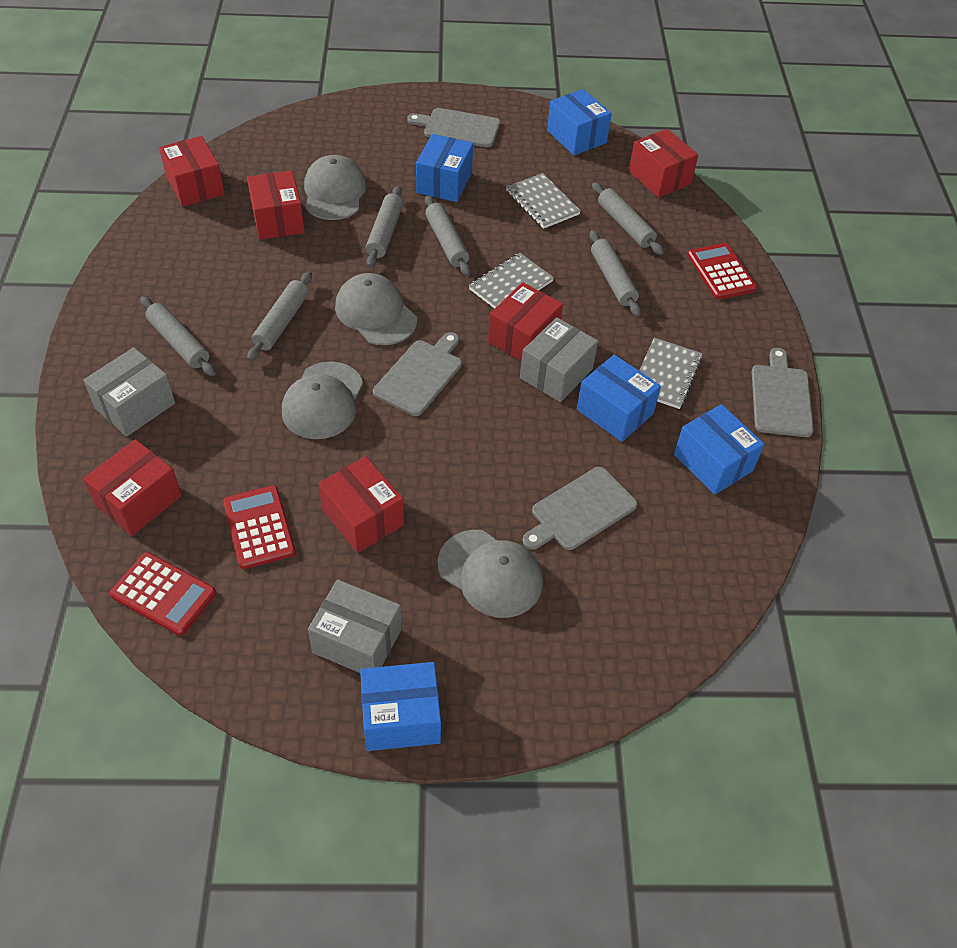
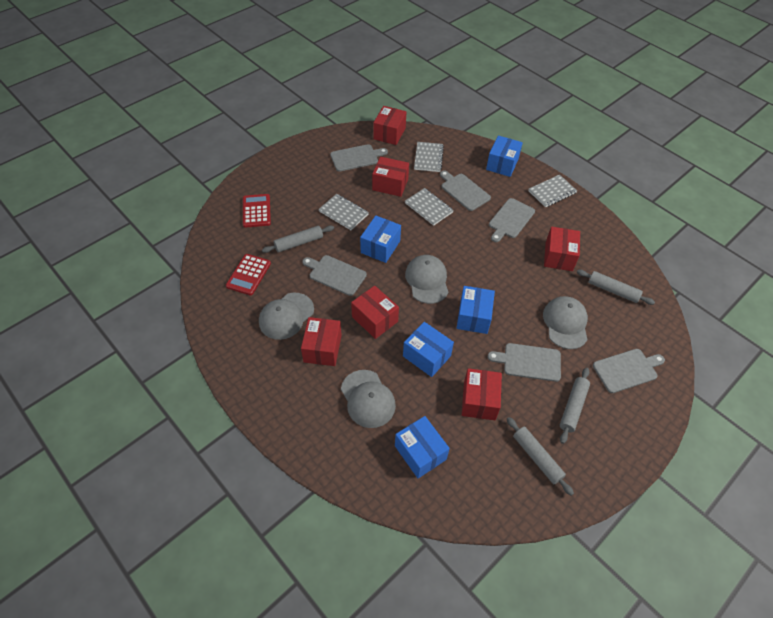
grey box: 3 -> 0
grey cutting board: 4 -> 6
grey notebook: 3 -> 4
grey rolling pin: 6 -> 4
red calculator: 3 -> 2

